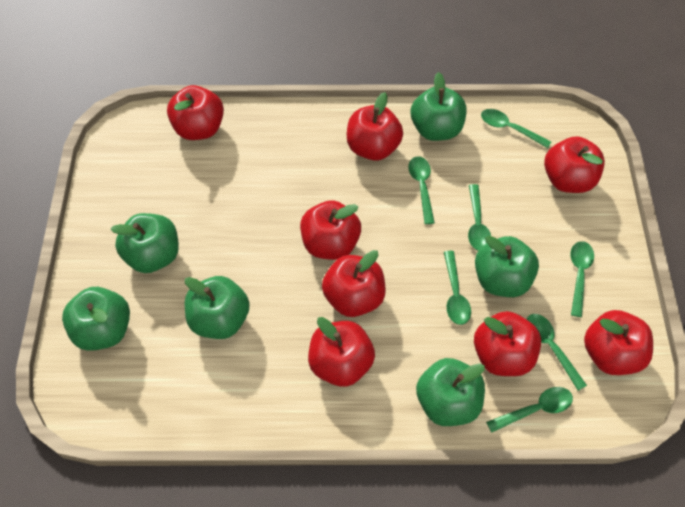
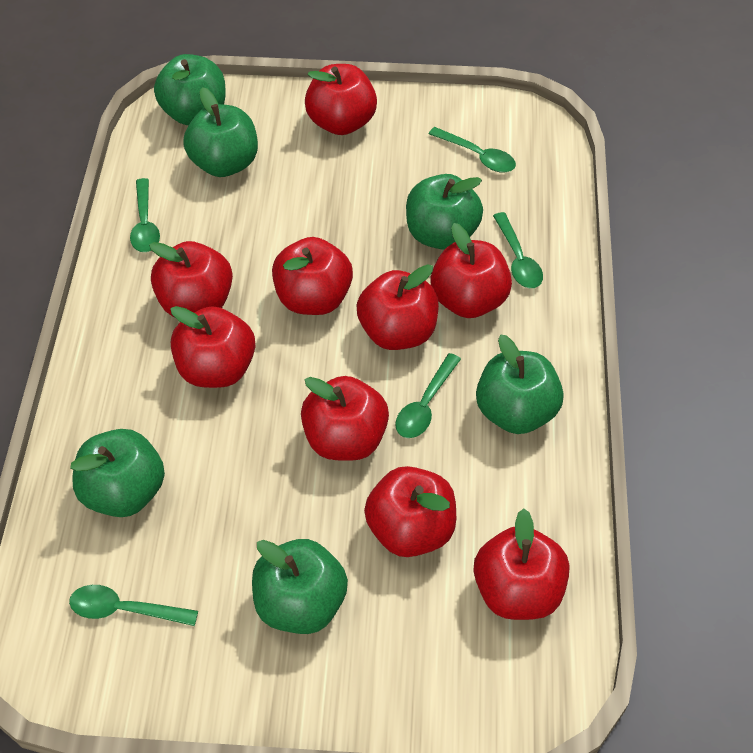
green spoon: 7 -> 5
red apple: 8 -> 9

